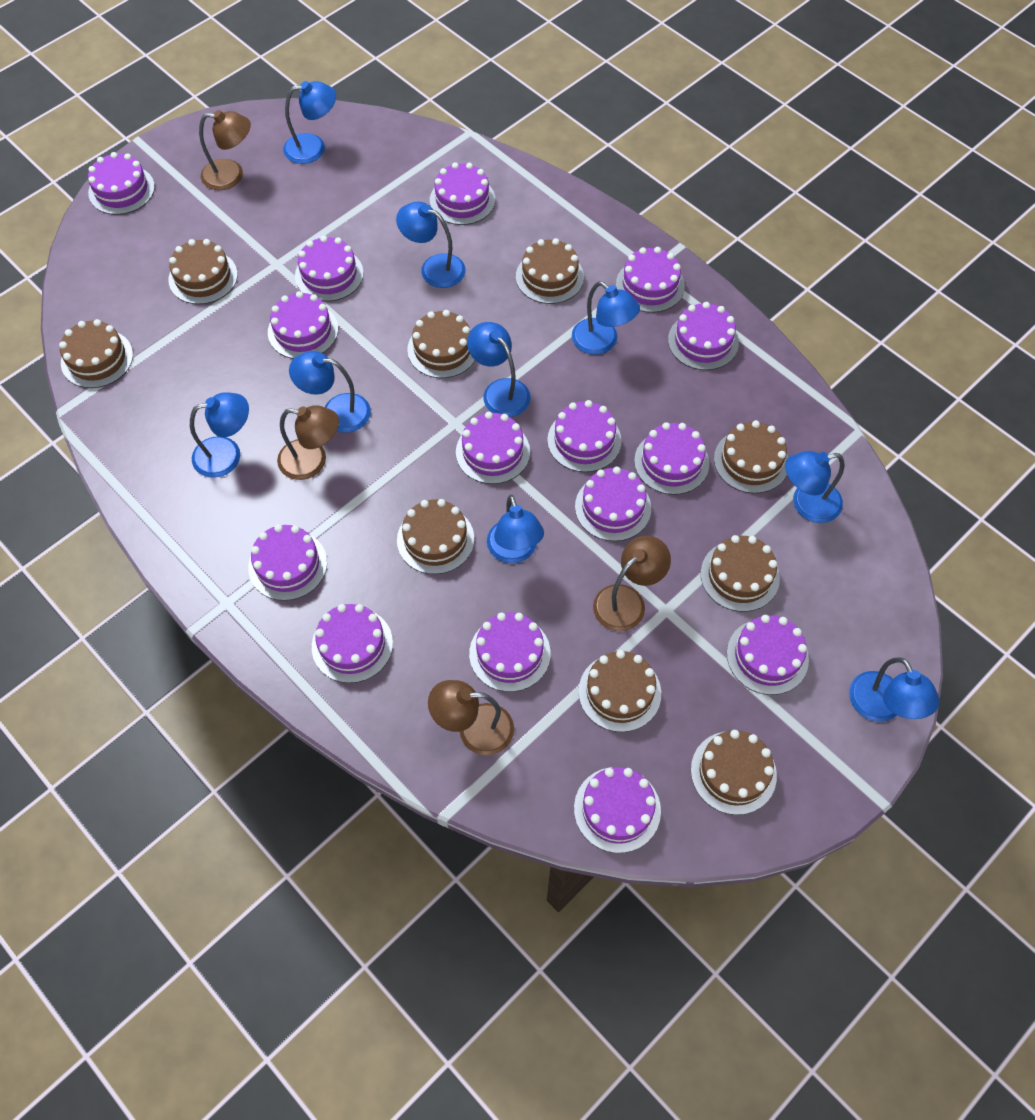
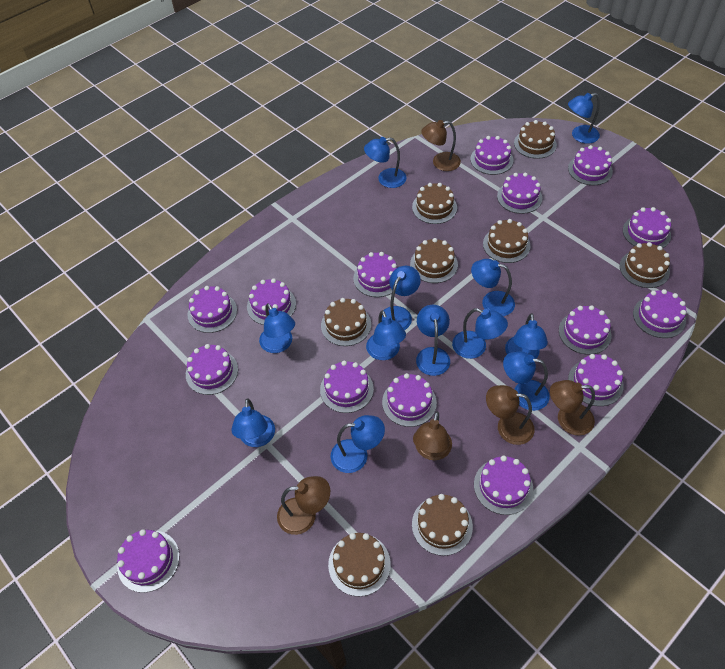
blue lamp: 9 -> 12
brown cake: 9 -> 8
brown lamp: 4 -> 5

